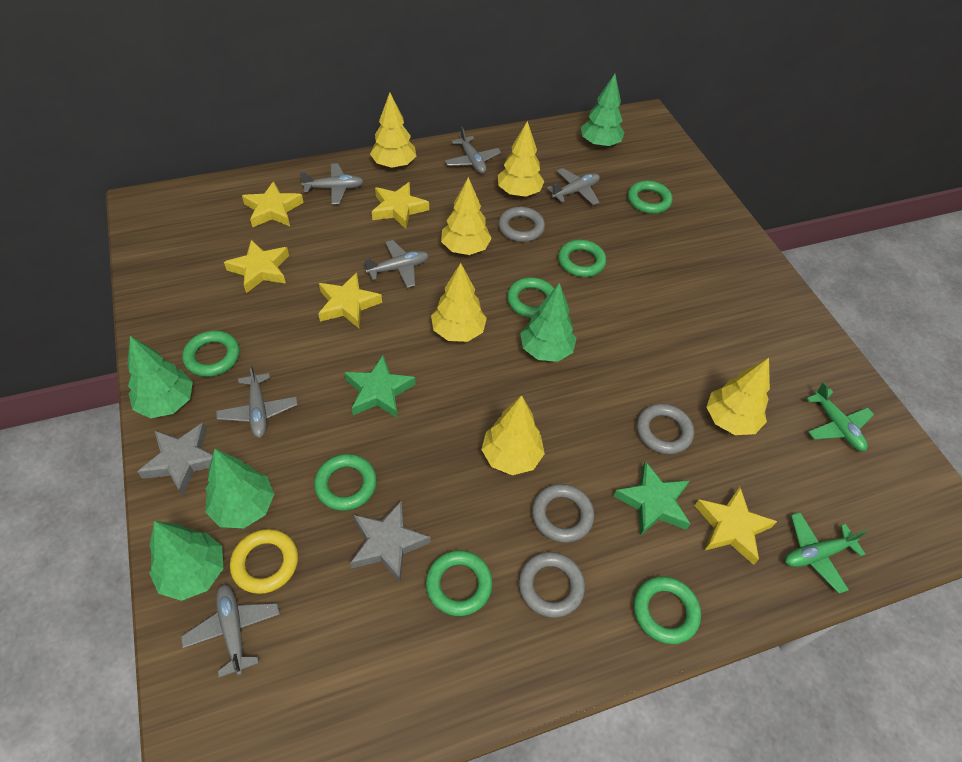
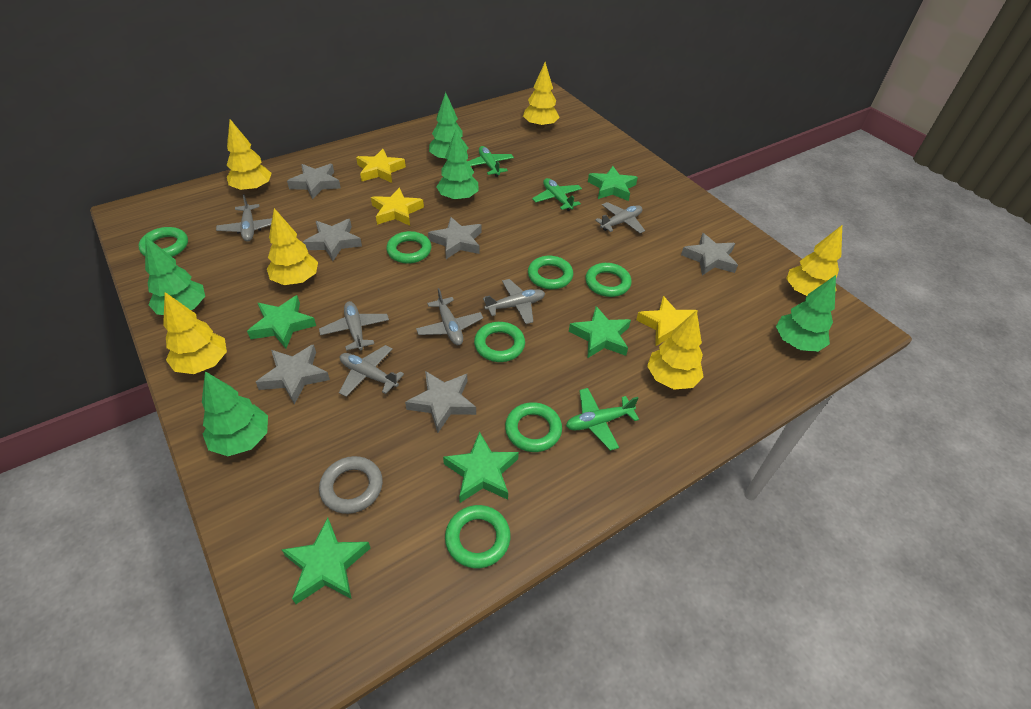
green plane: 2 -> 3
green star: 2 -> 5
grey ring: 4 -> 1
grey star: 2 -> 6
yellow ring: 1 -> 0
yellow star: 5 -> 3

